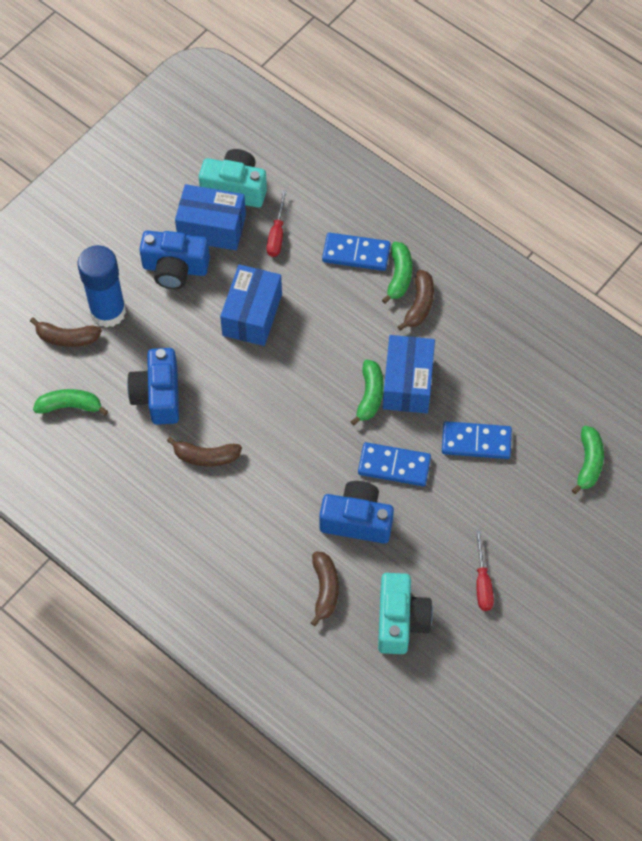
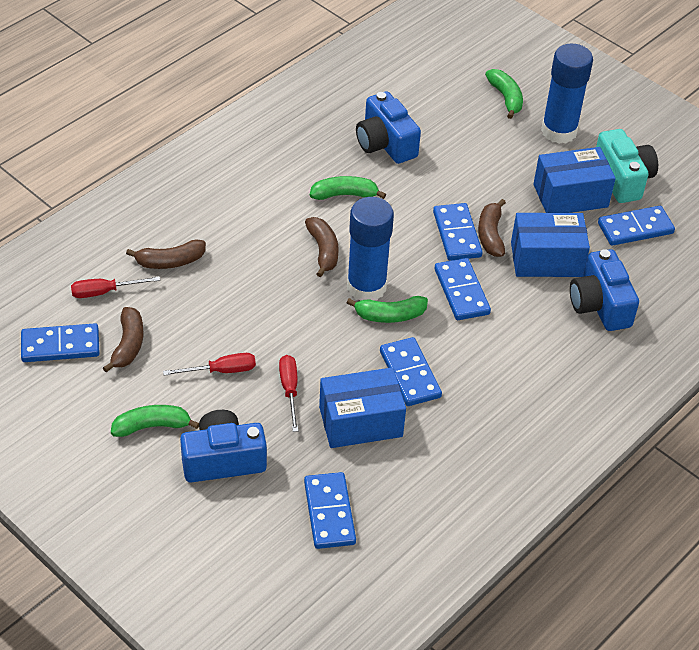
blue domino: 3 -> 6
blue glue stick: 1 -> 2
red screwdriver: 2 -> 3
turquoise camera: 2 -> 1

